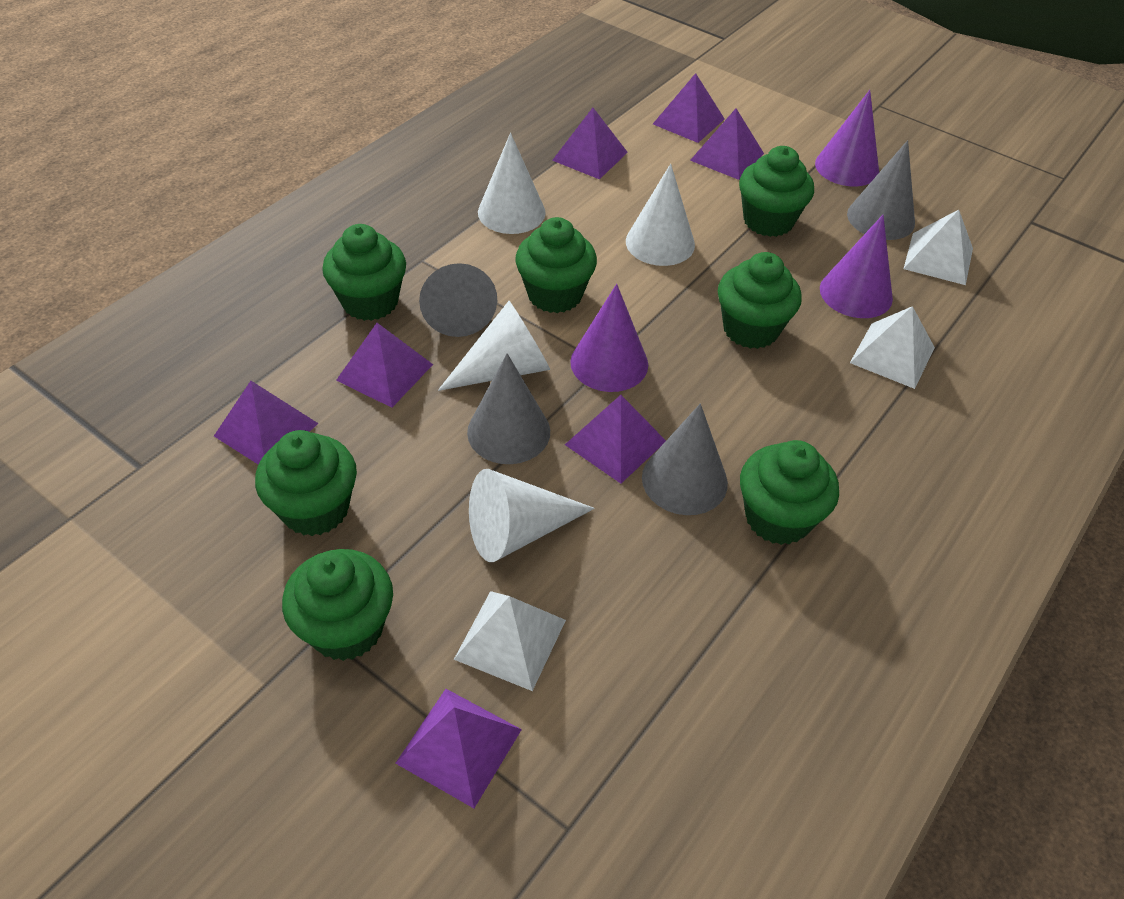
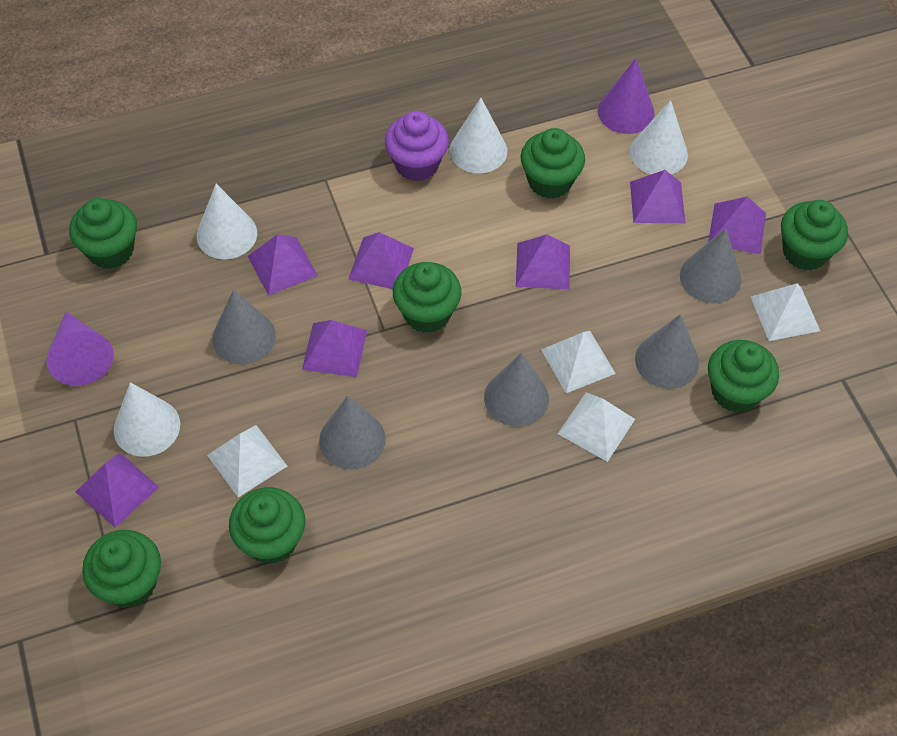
grey cone: 4 -> 5
purple cone: 3 -> 2
purple cupcake: 0 -> 1
white pyramid: 3 -> 4

